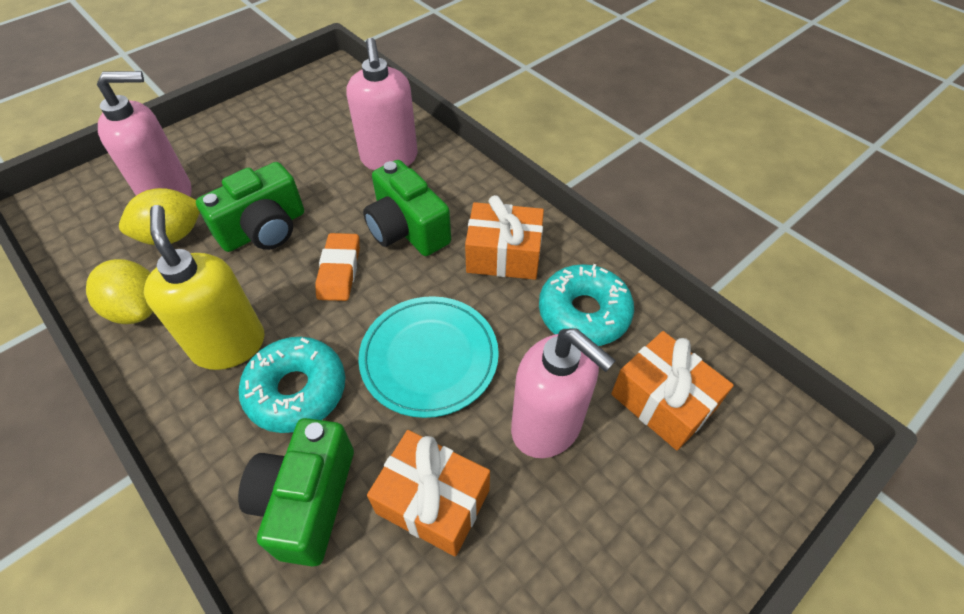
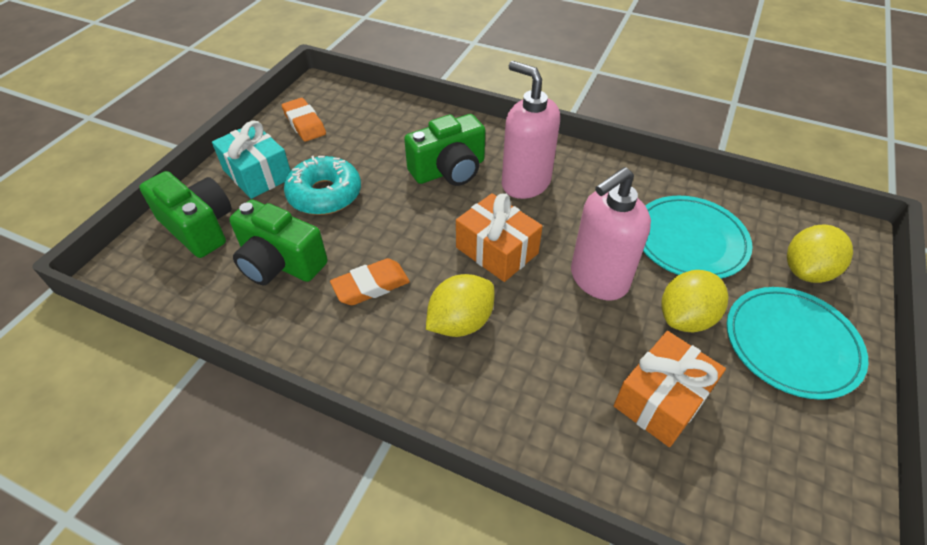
orange eraser: 1 -> 2
orange gift: 3 -> 2
pink soap dispenser: 3 -> 2
turquoise donut: 2 -> 1
turquoise gift: 0 -> 1
turquoise plate: 1 -> 2
yellow lemon: 2 -> 3
yellow soap dispenser: 1 -> 0

